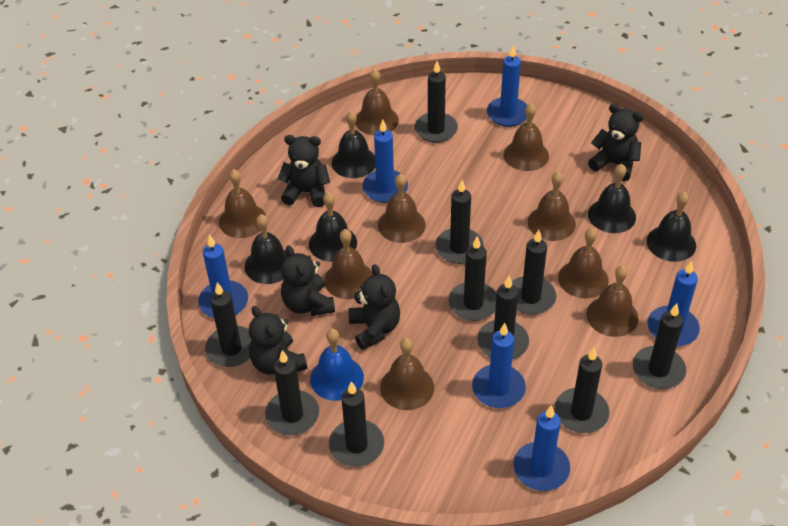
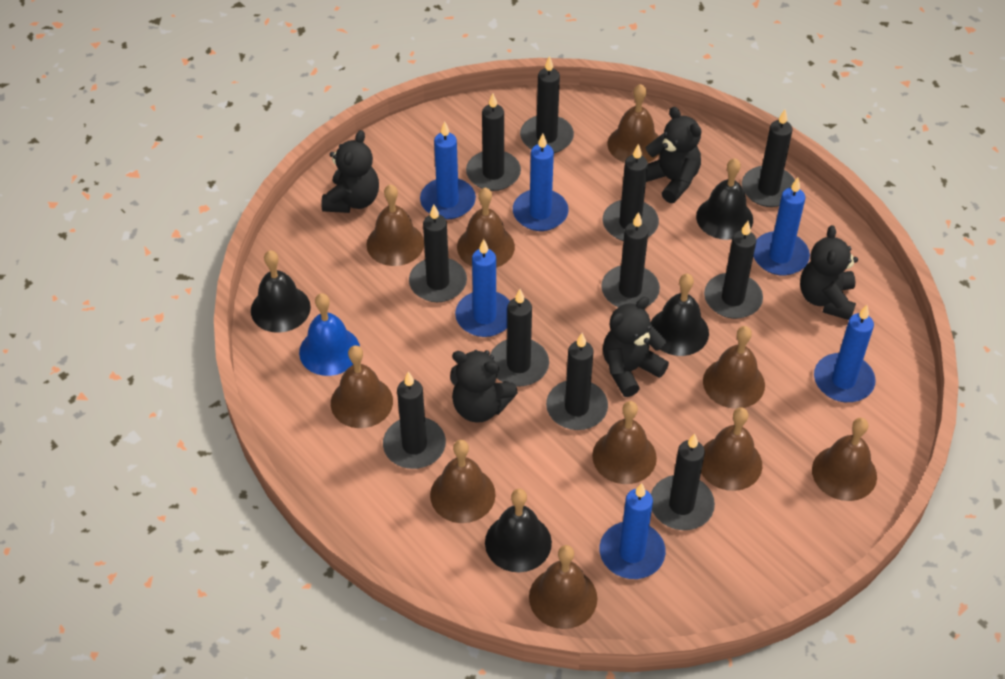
black bell: 5 -> 4
black candle: 10 -> 11
brown bell: 9 -> 10

